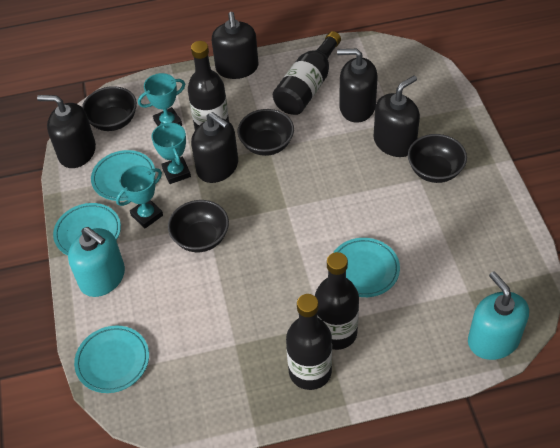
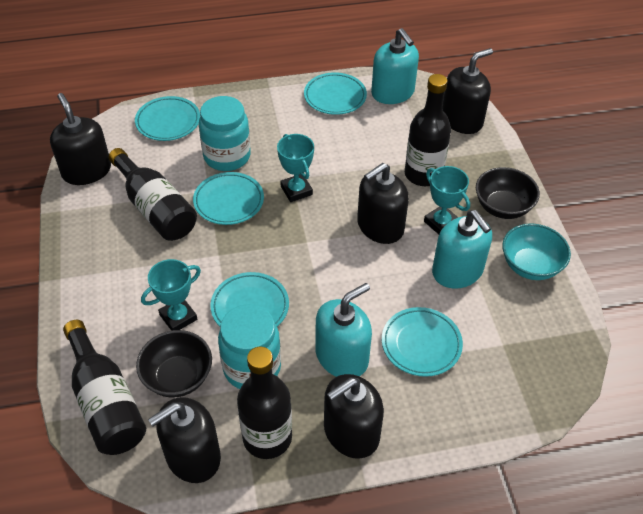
black bowl: 4 -> 2
turquoise bowl: 0 -> 1
turquoise jar: 0 -> 2
turquoise plate: 4 -> 5
turquoise soap dispenser: 2 -> 3

